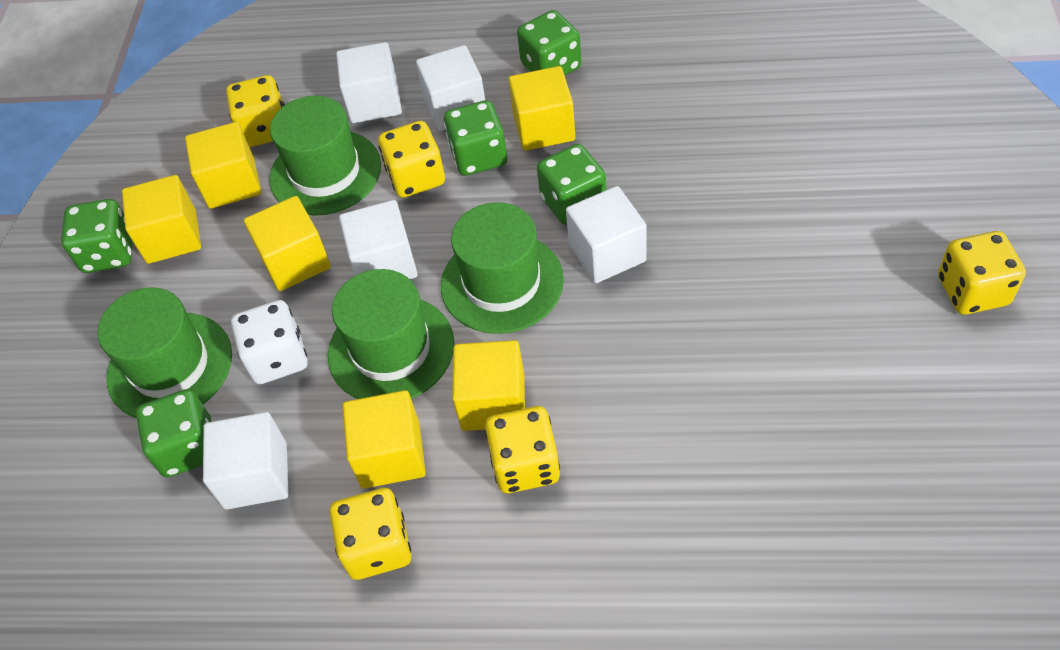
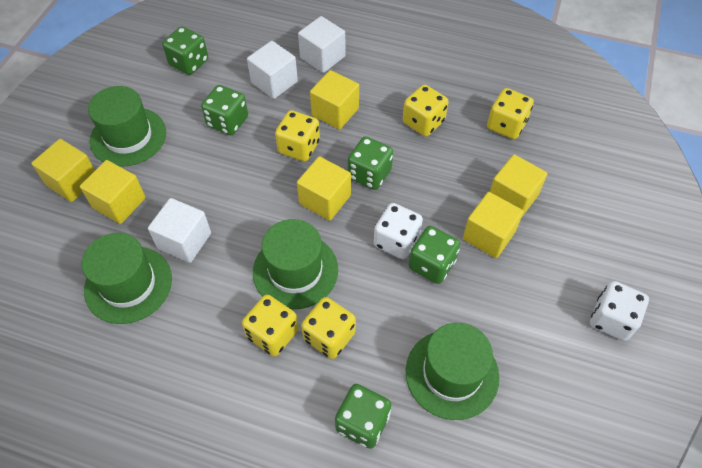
white cube: 5 -> 3
white dice: 1 -> 2

